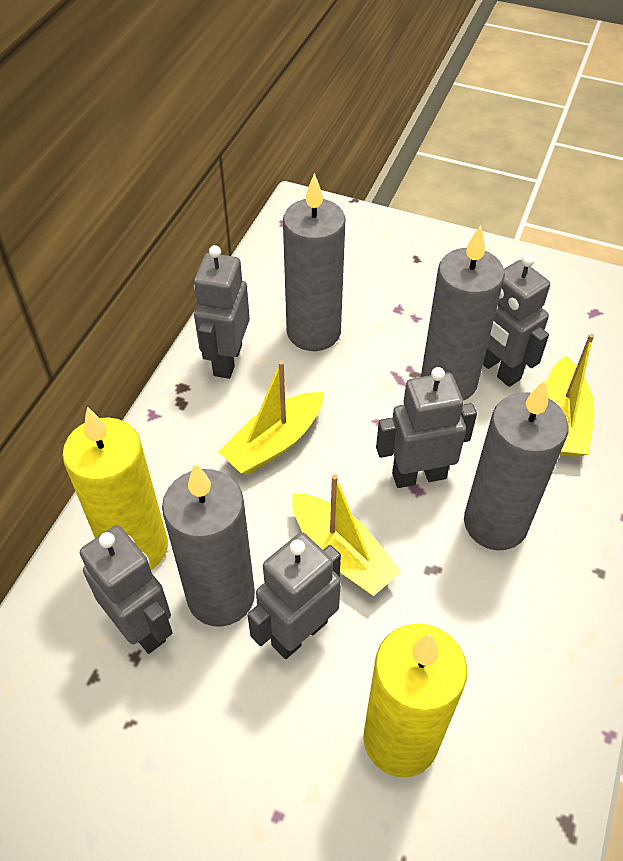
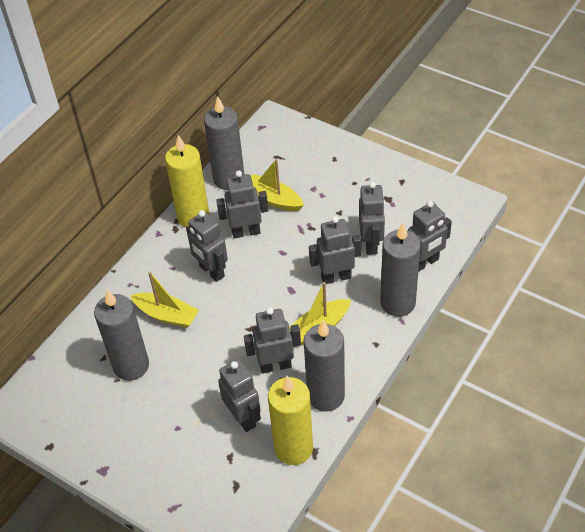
grey robot: 5 -> 7

